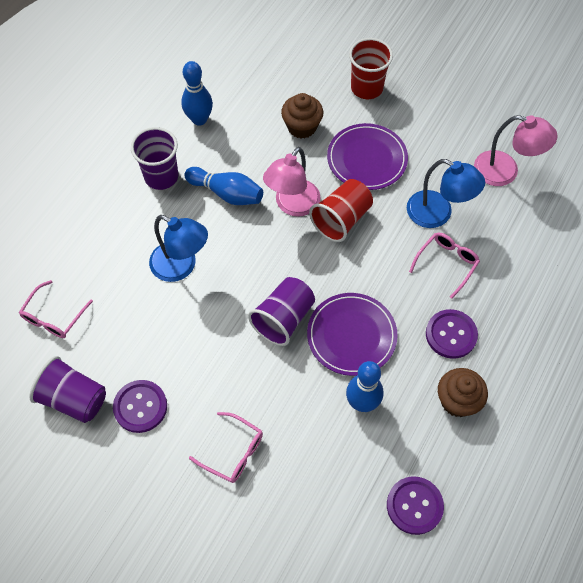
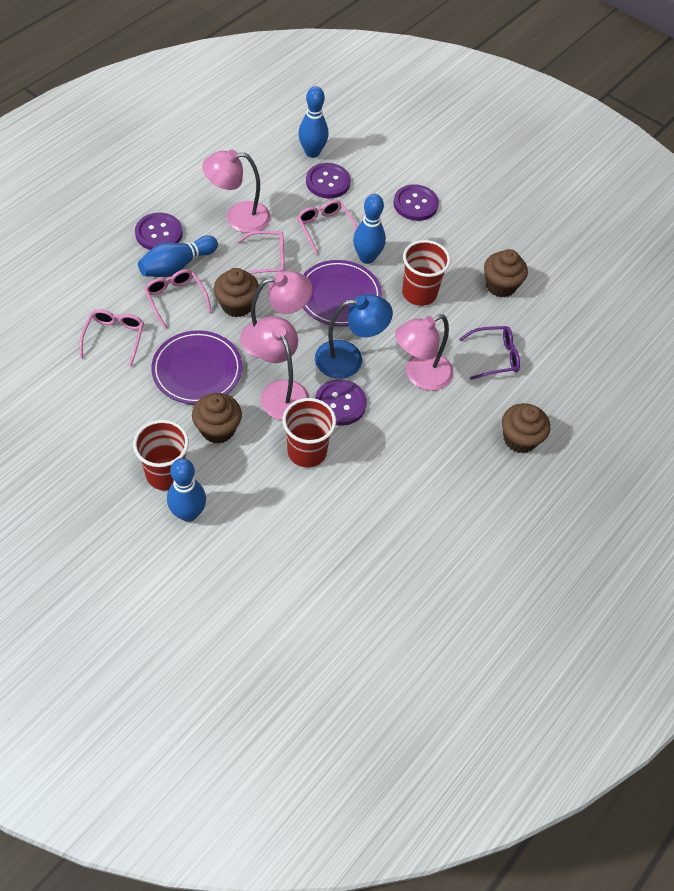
blue bowling pin: 3 -> 4
blue lamp: 2 -> 1
brown cupcake: 2 -> 4
pink glasses: 3 -> 4
pink lamp: 2 -> 4
purple button: 3 -> 4
purple cup: 3 -> 0
purple glasses: 0 -> 1
red cup: 2 -> 3

